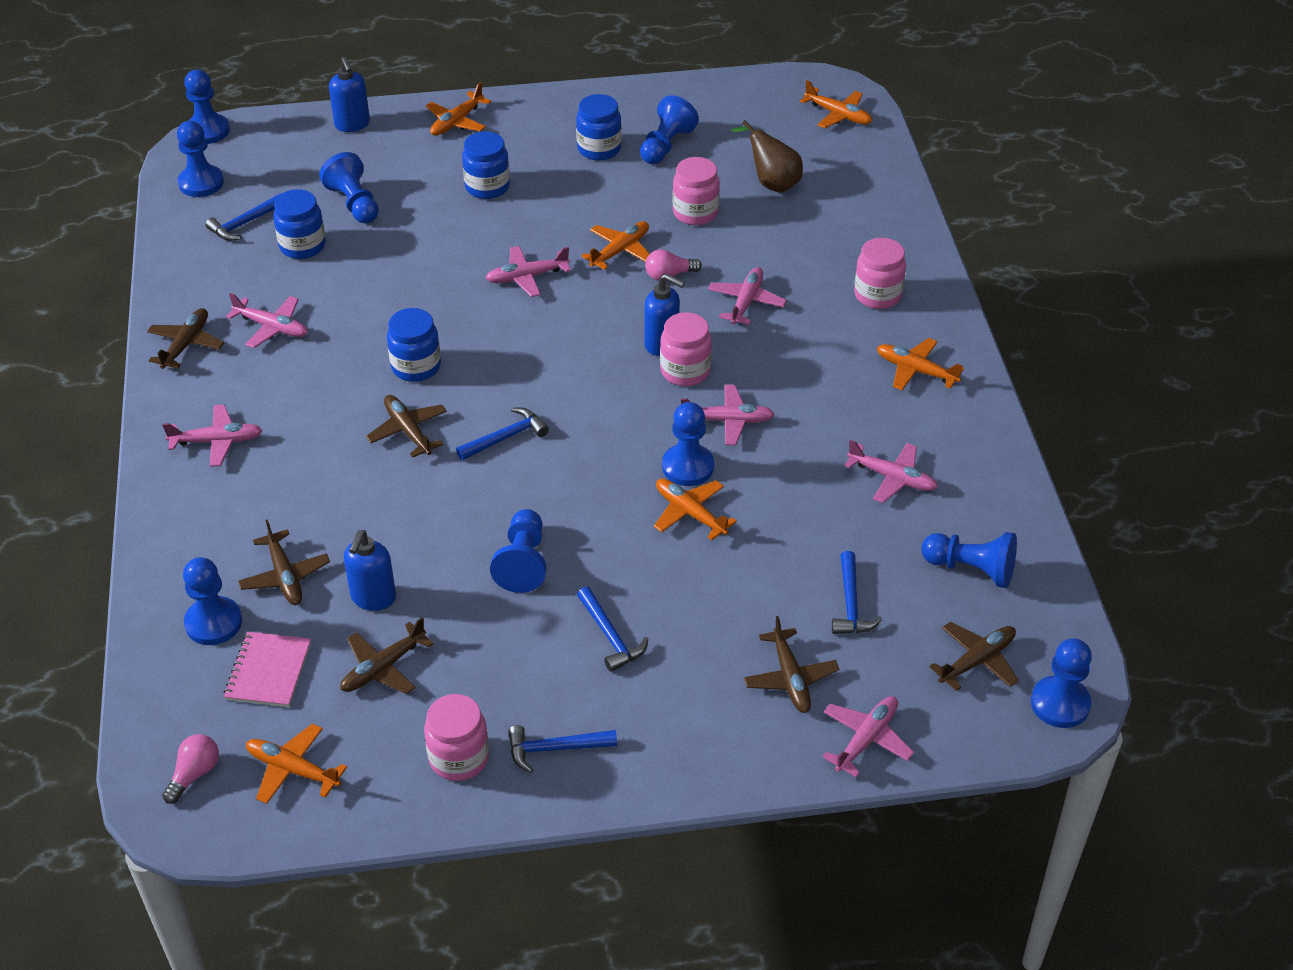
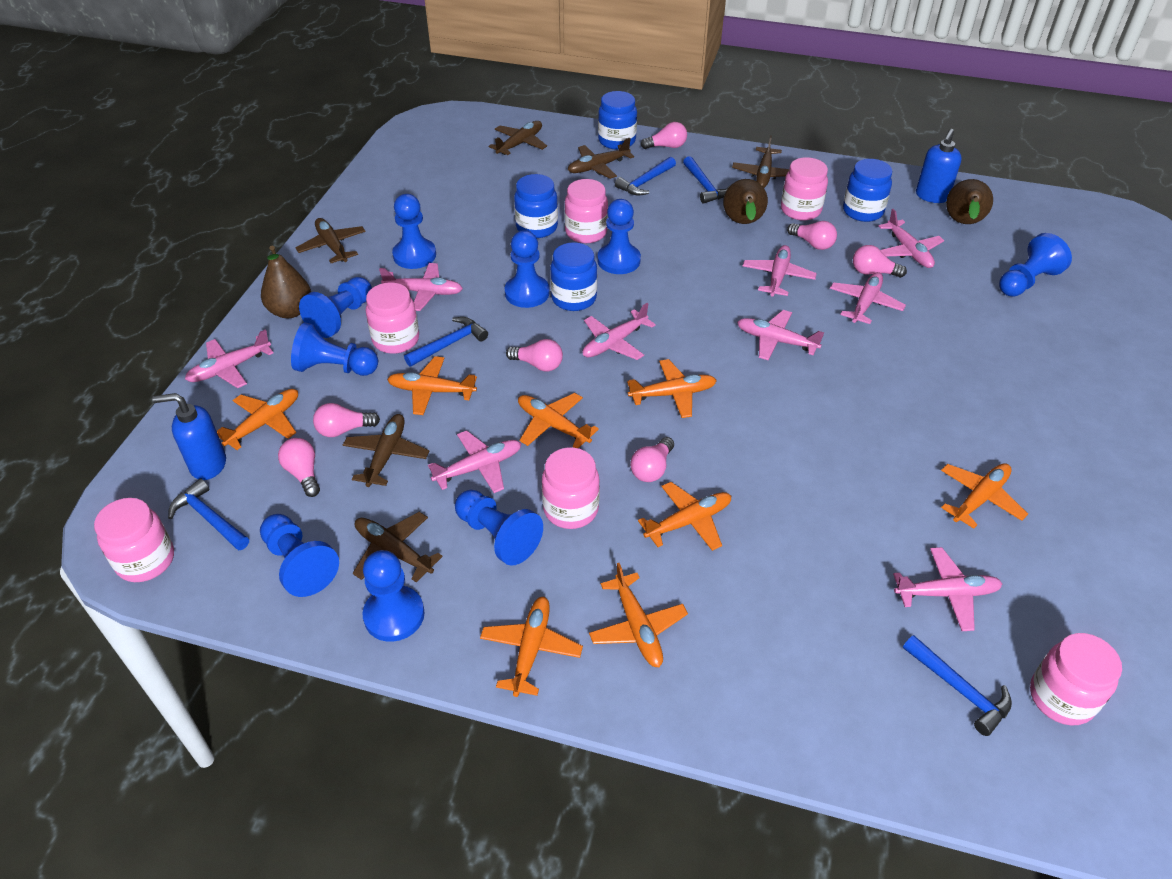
blue soap dispenser: 3 -> 2
brown pear: 1 -> 3
orange plane: 6 -> 8
pink jar: 4 -> 6
pink light bulb: 2 -> 7
pink notebook: 1 -> 0
pink plane: 7 -> 9

